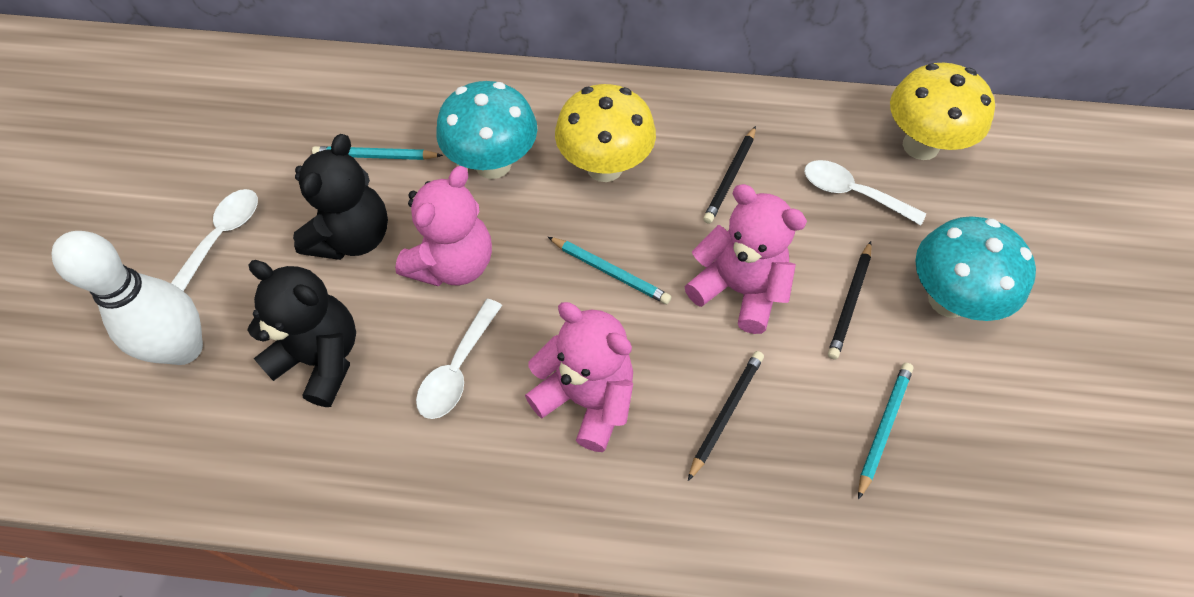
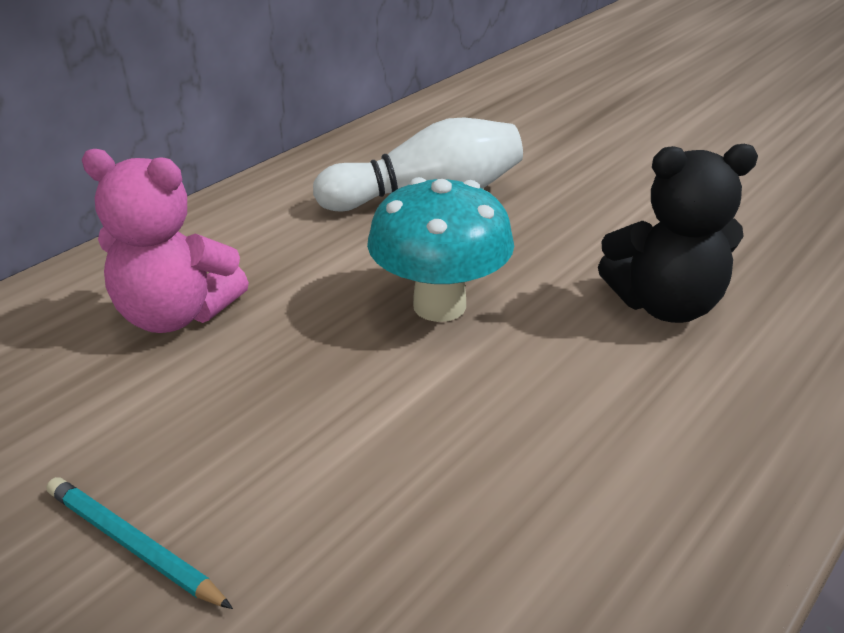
black pencil: 3 -> 0
black teddy bear: 2 -> 1
pink teddy bear: 3 -> 1
turquoise mushroom: 2 -> 1
turquoise pencil: 3 -> 1
white spoon: 3 -> 0
yellow mushroom: 2 -> 0

